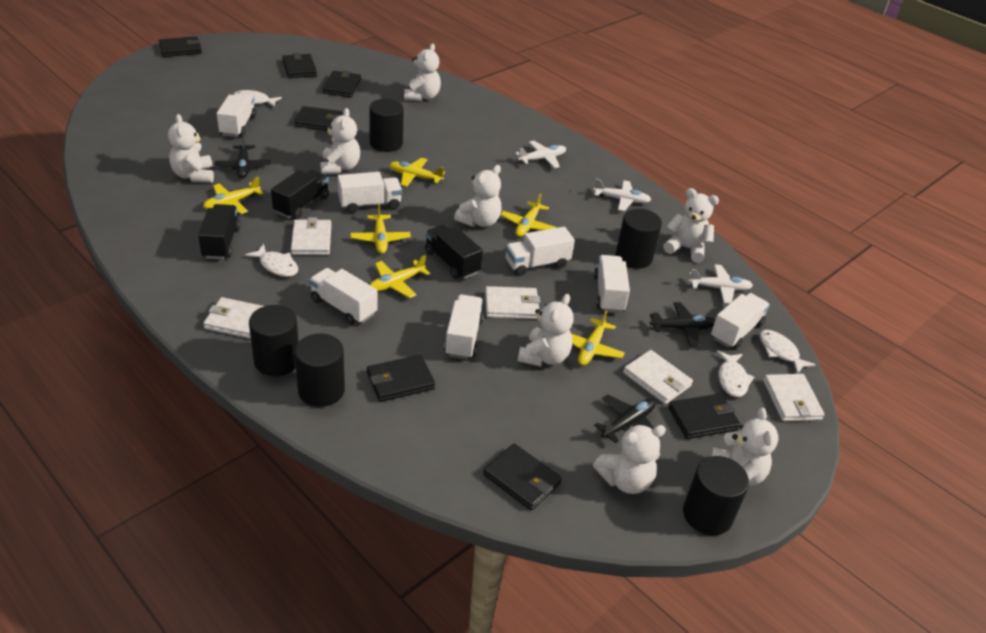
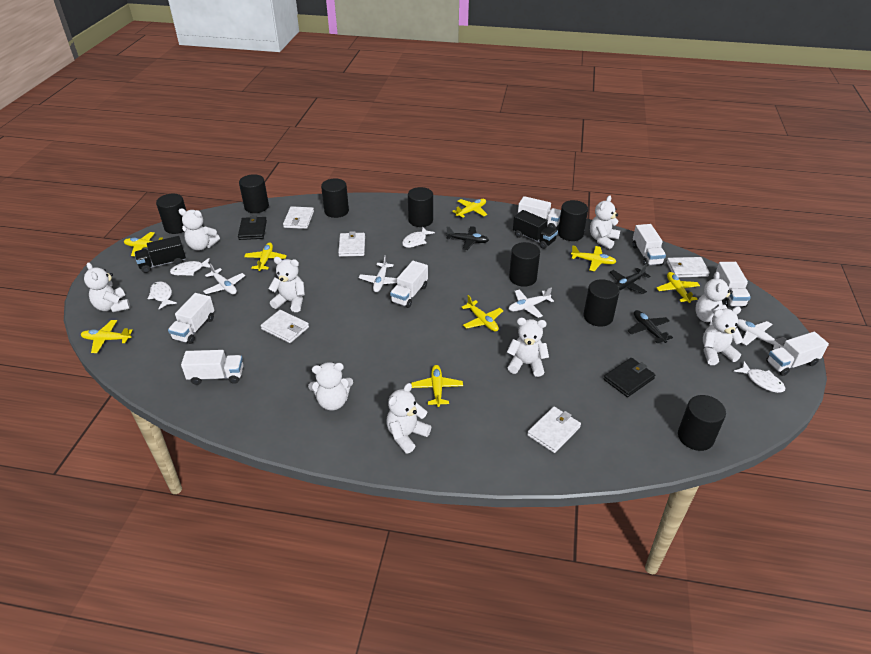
black cylinder: 5 -> 8
black truck: 3 -> 2
black wallet: 7 -> 2
white plane: 3 -> 4
white teddy bear: 8 -> 9
yellow plane: 6 -> 8

